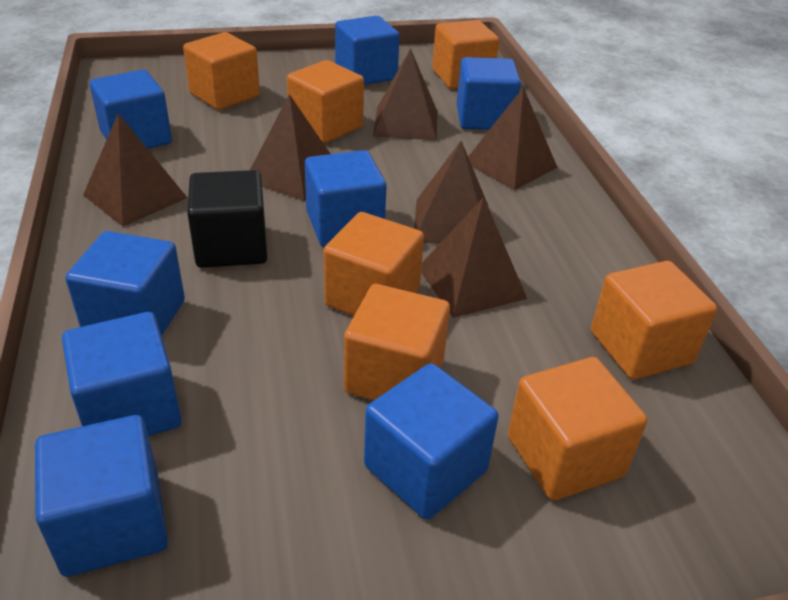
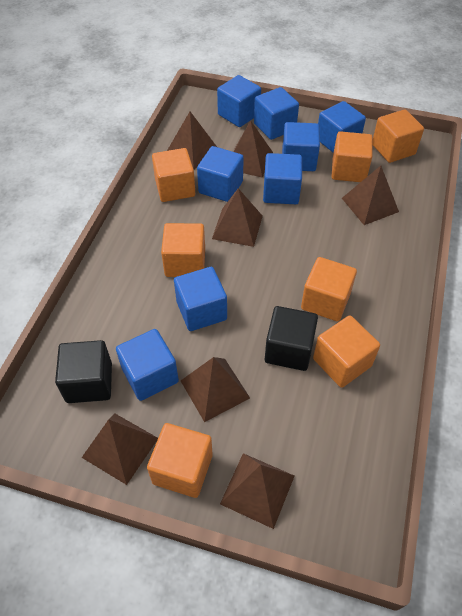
black cube: 1 -> 2
brown pyramid: 6 -> 7

